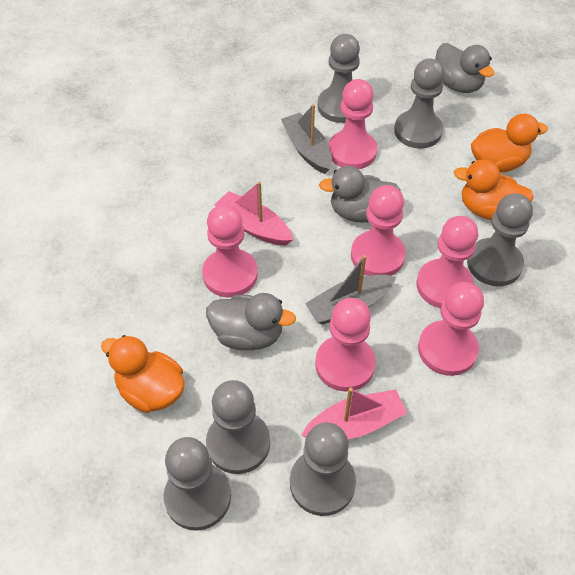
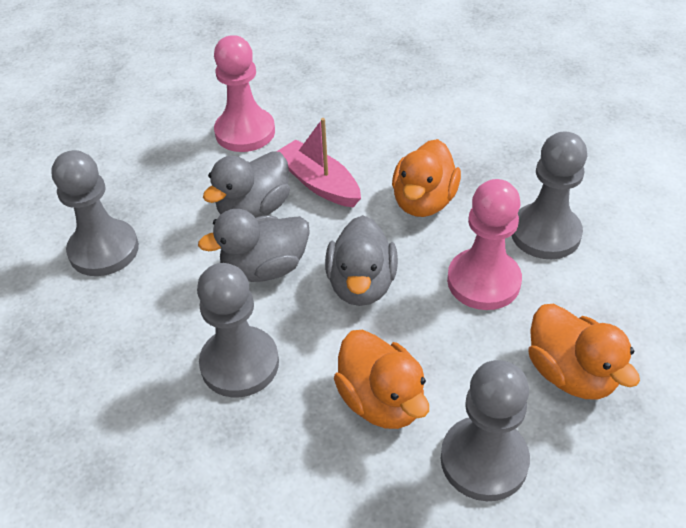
grey boat: 2 -> 0
grey pawn: 6 -> 4
pink boat: 2 -> 1
pink pawn: 6 -> 2

